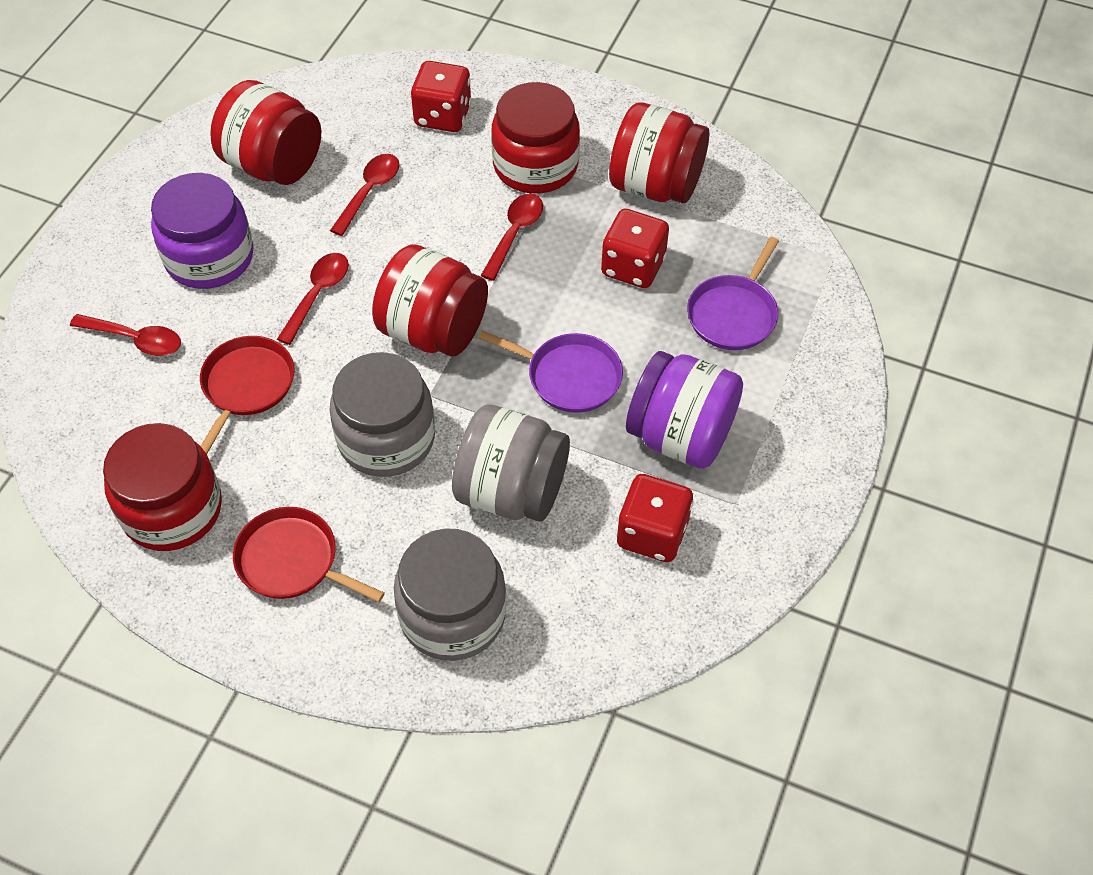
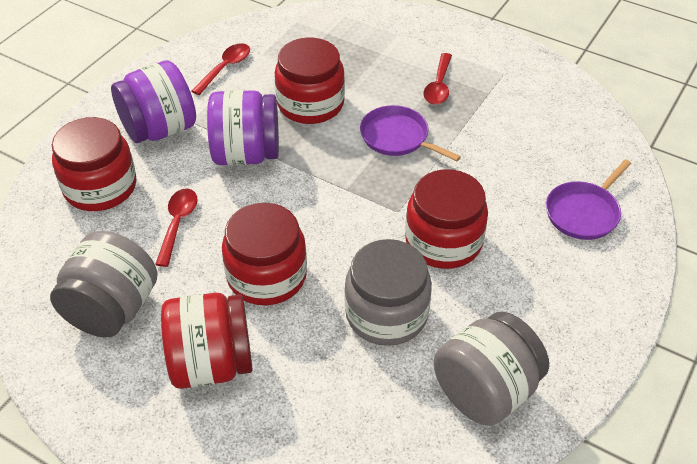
red dice: 3 -> 0
red pan: 2 -> 0
red spoon: 4 -> 3

